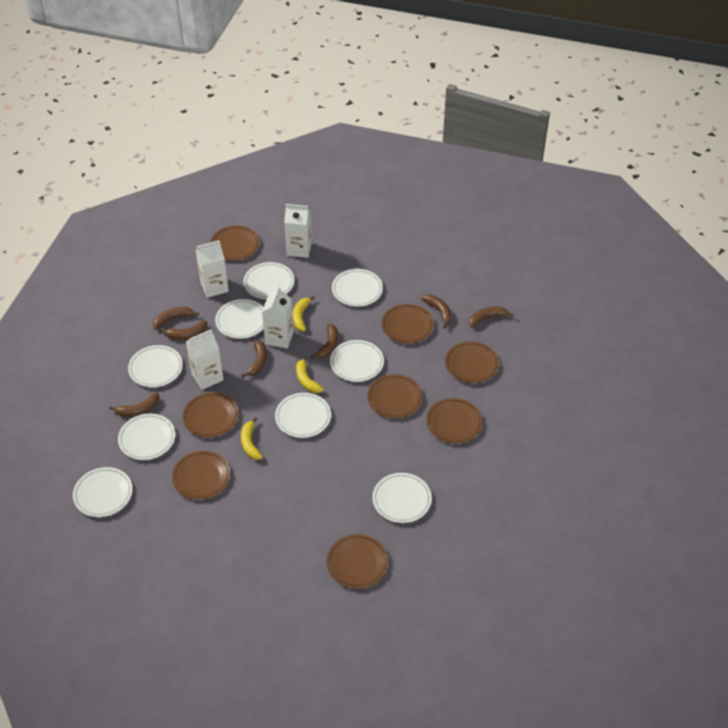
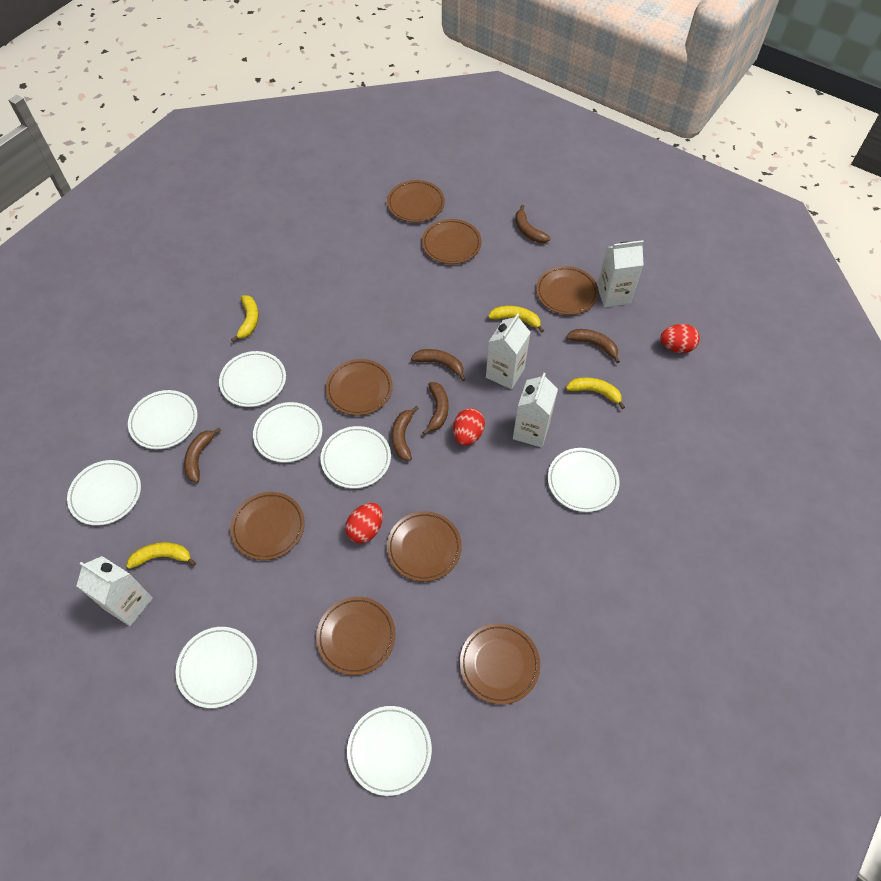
brown banana: 7 -> 6
red egg: 0 -> 3
white plate: 9 -> 8
yellow banana: 3 -> 4

